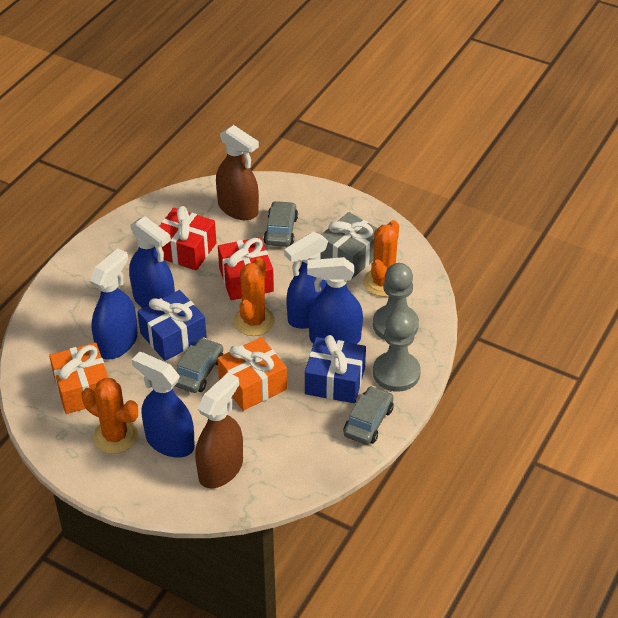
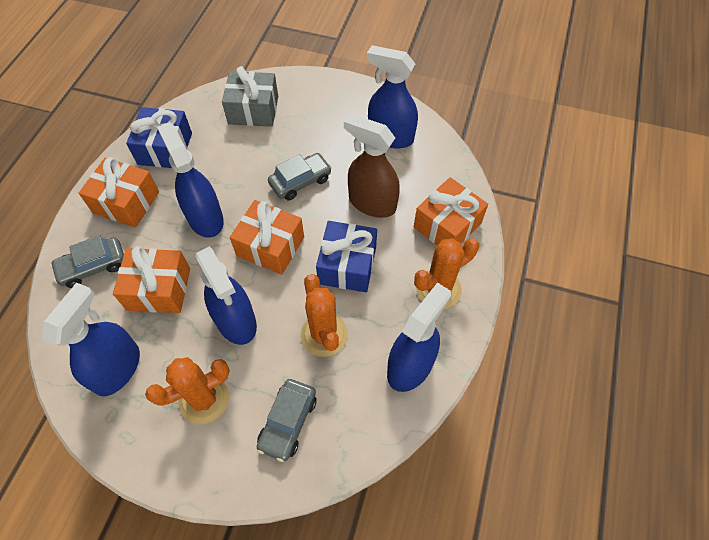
brown spray bottle: 2 -> 1
grey pawn: 2 -> 0
orange gift: 2 -> 4
red gift: 2 -> 0

